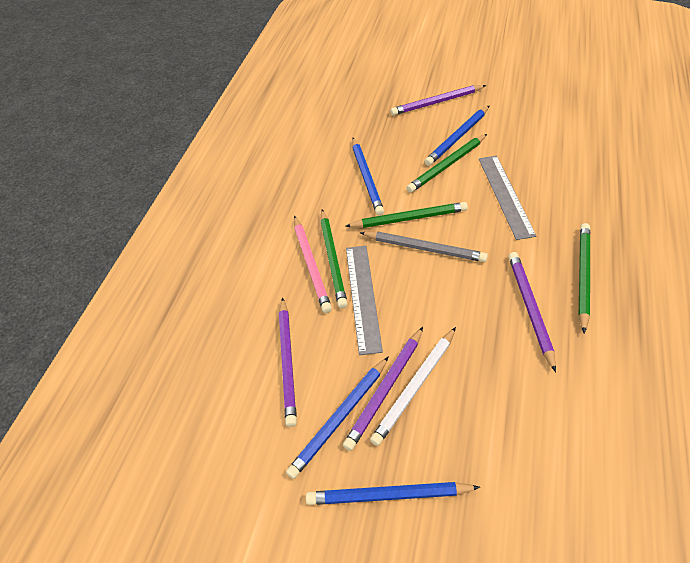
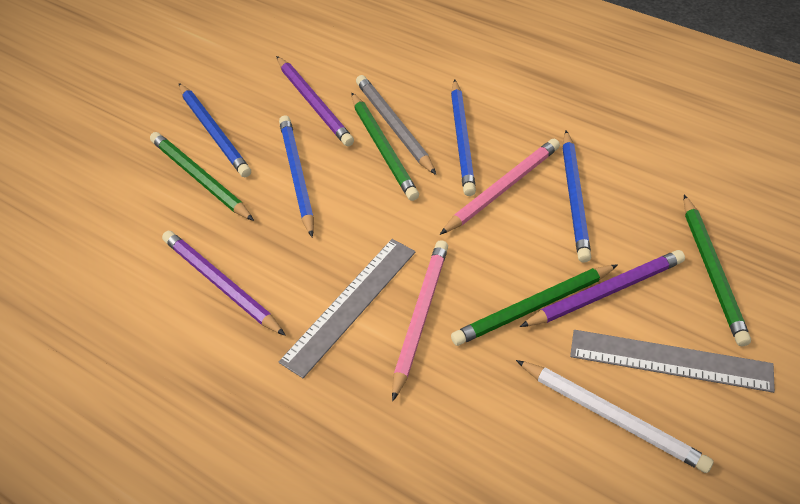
pink pencil: 1 -> 2
purple pencil: 4 -> 3

